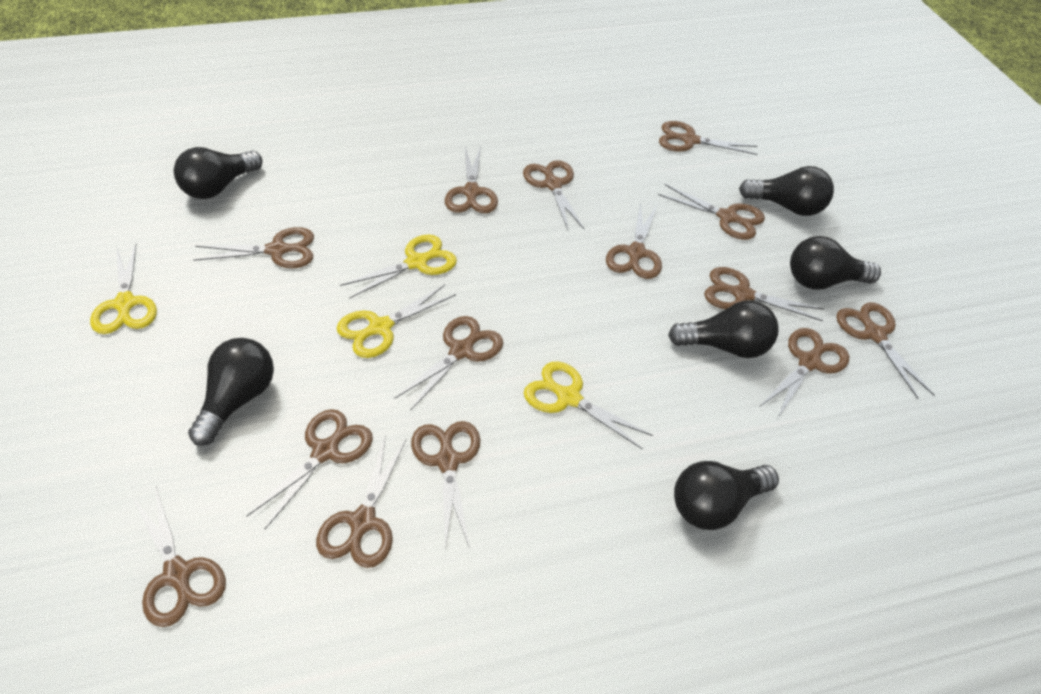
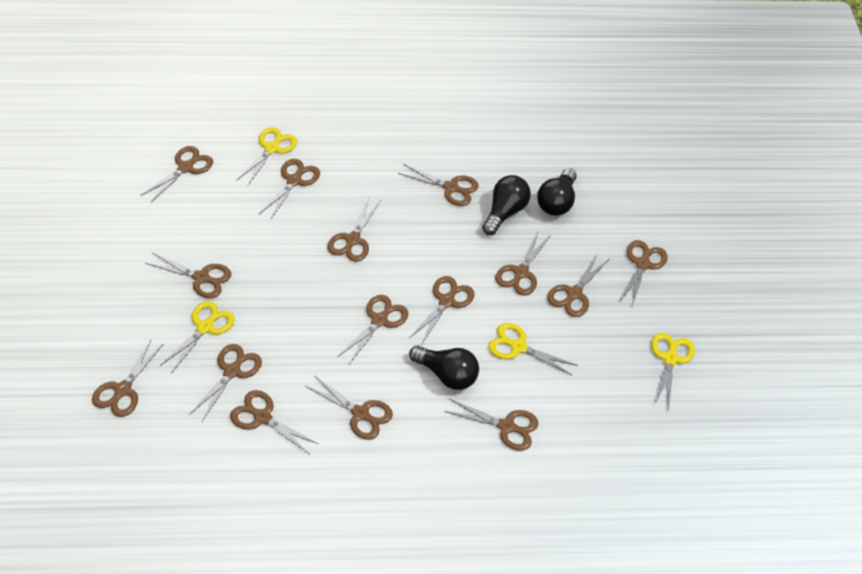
black light bulb: 6 -> 3
brown scissors: 14 -> 15

